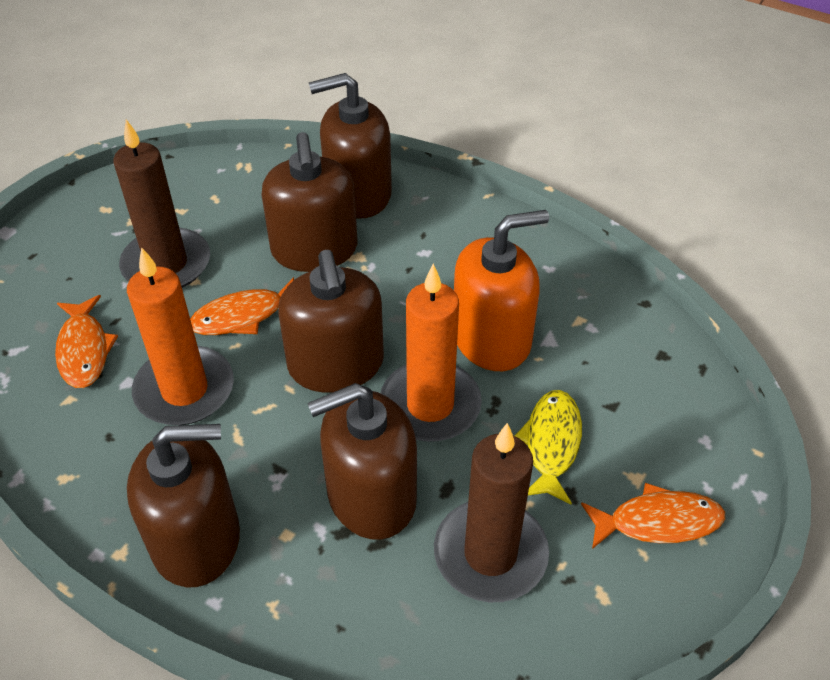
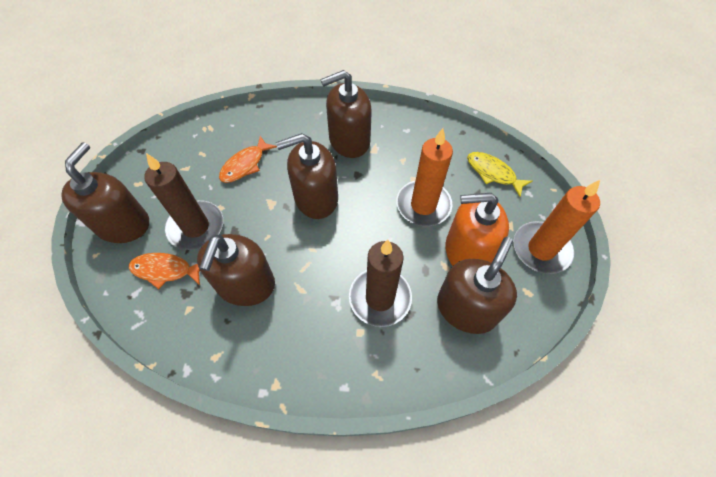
orange fish: 3 -> 2

